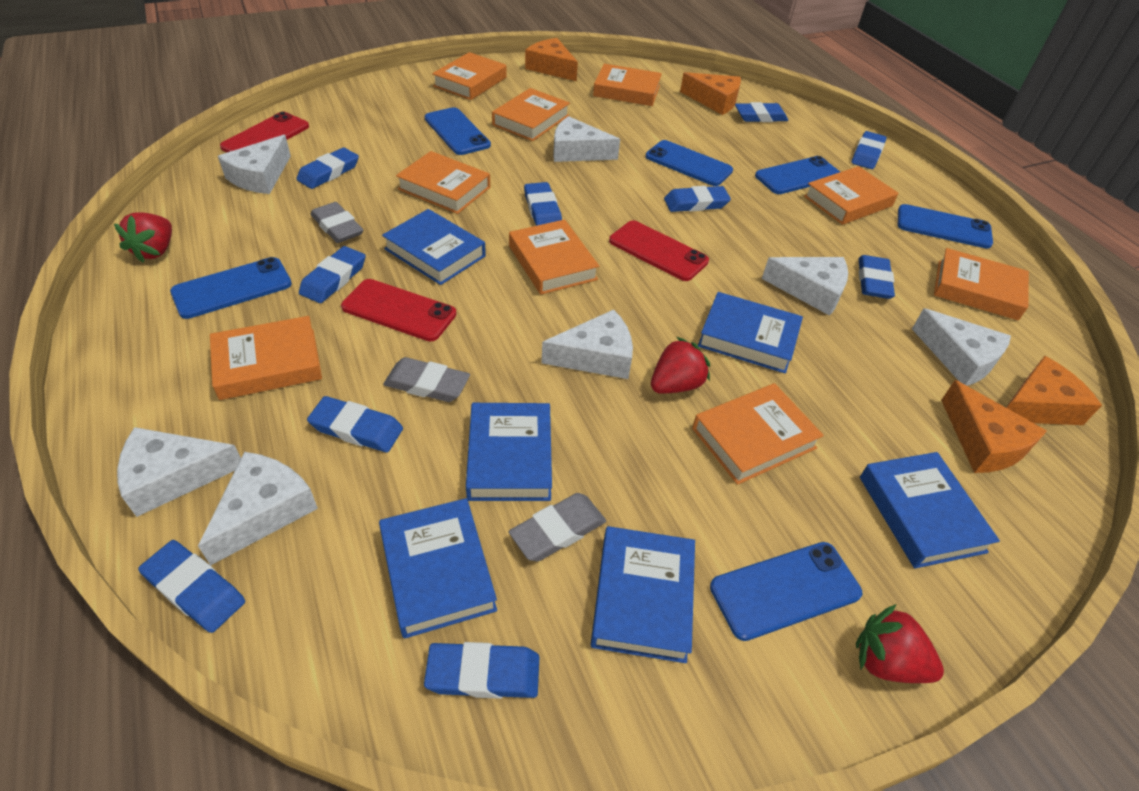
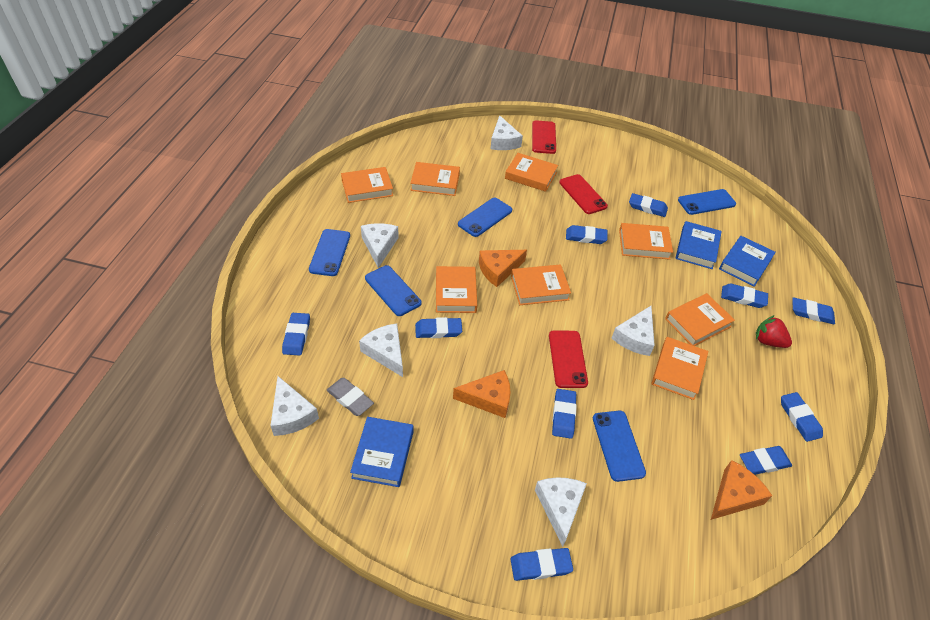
blue book: 6 -> 3
blue phone: 6 -> 5
grey eraser: 3 -> 1
orange book: 9 -> 8
orange cheese: 4 -> 3
red strawberry: 3 -> 1
white cheese: 7 -> 6

